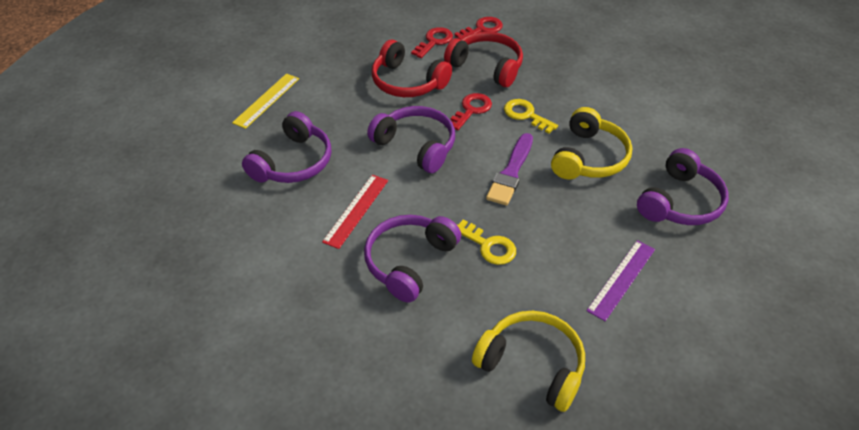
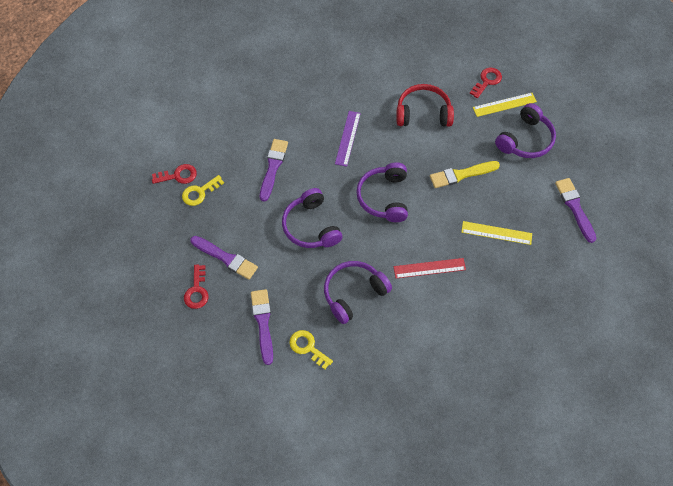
purple brush: 1 -> 4
red headphones: 2 -> 1
yellow brush: 0 -> 1
yellow headphones: 2 -> 0
yellow ruler: 1 -> 2

